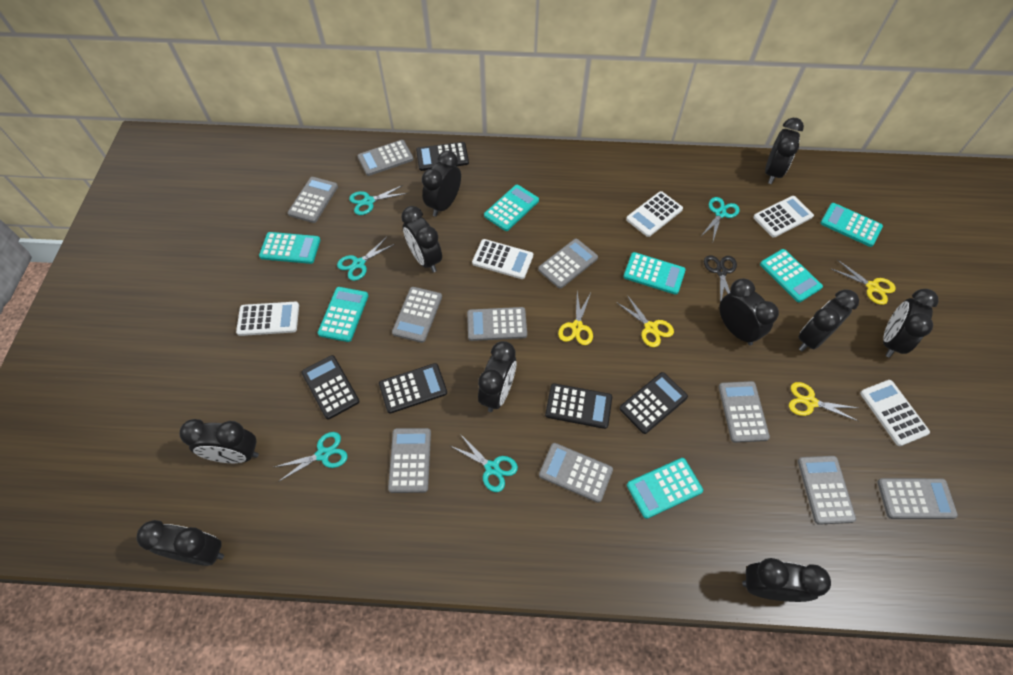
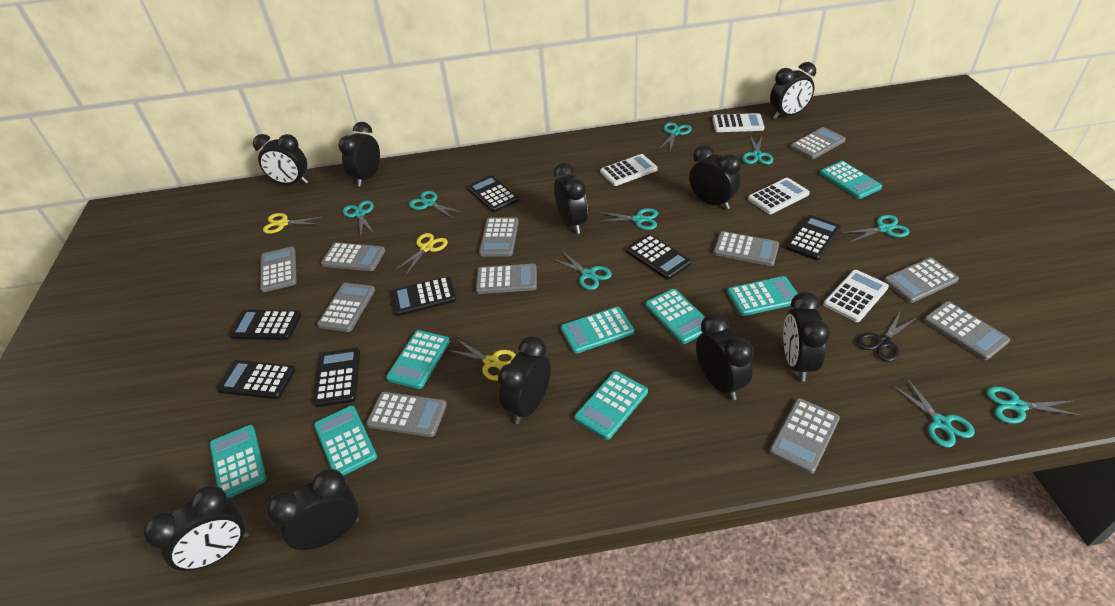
black calculator: 5 -> 7
grey calculator: 10 -> 11
turquoise calculator: 7 -> 8
turquoise scissors: 5 -> 9
white calculator: 5 -> 4
yellow scissors: 4 -> 3

